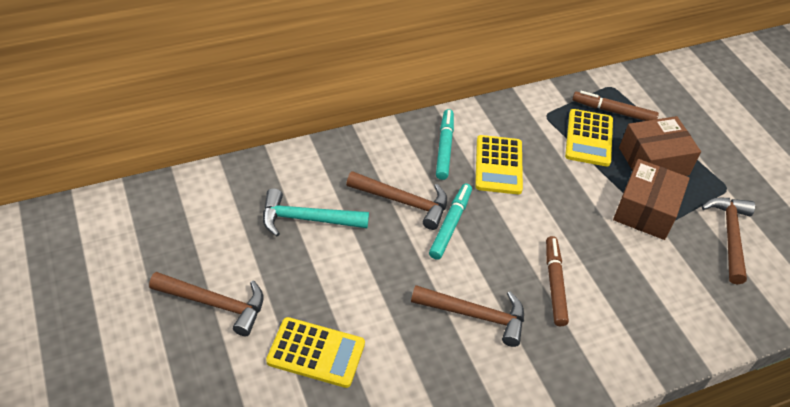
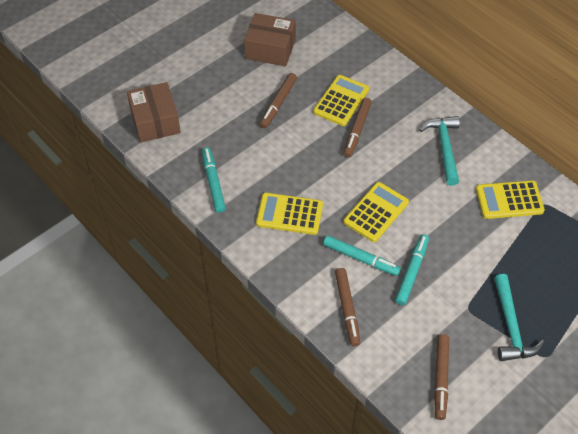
brown hammer: 4 -> 0
brown marker: 2 -> 4
turquoise hammer: 1 -> 2
turquoise marker: 2 -> 3
yellow calculator: 3 -> 4

